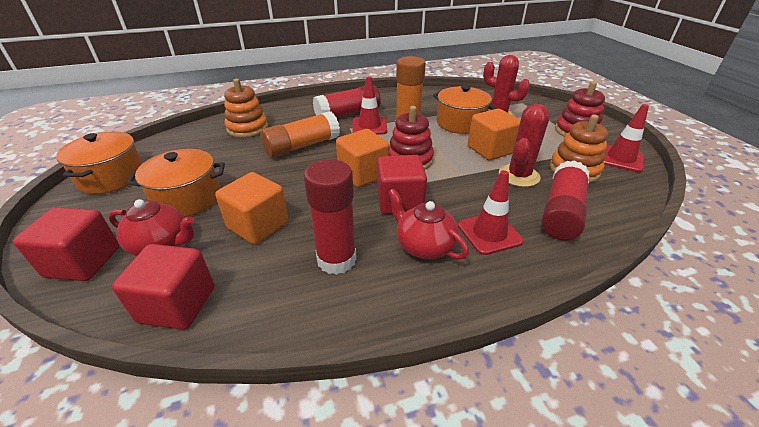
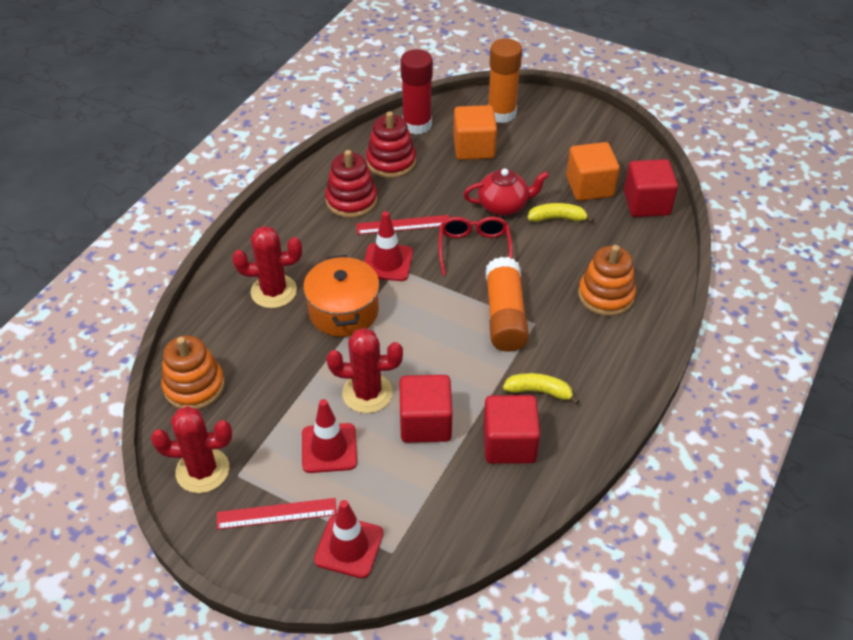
orange cube: 3 -> 2
orange pot: 3 -> 1
red cactus: 2 -> 3
red glasses: 0 -> 1
red glue stick: 3 -> 1
red ruler: 0 -> 2
red teapot: 2 -> 1
yellow banana: 0 -> 2

